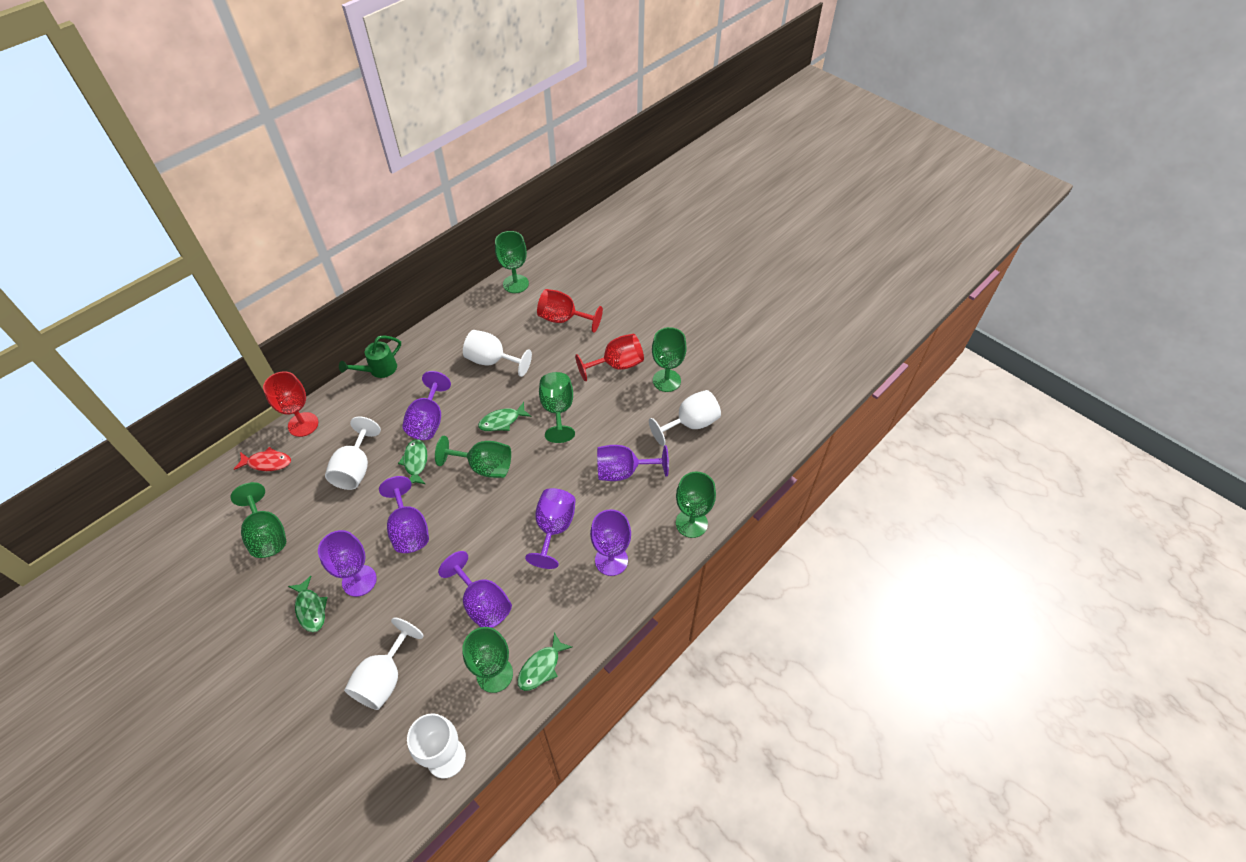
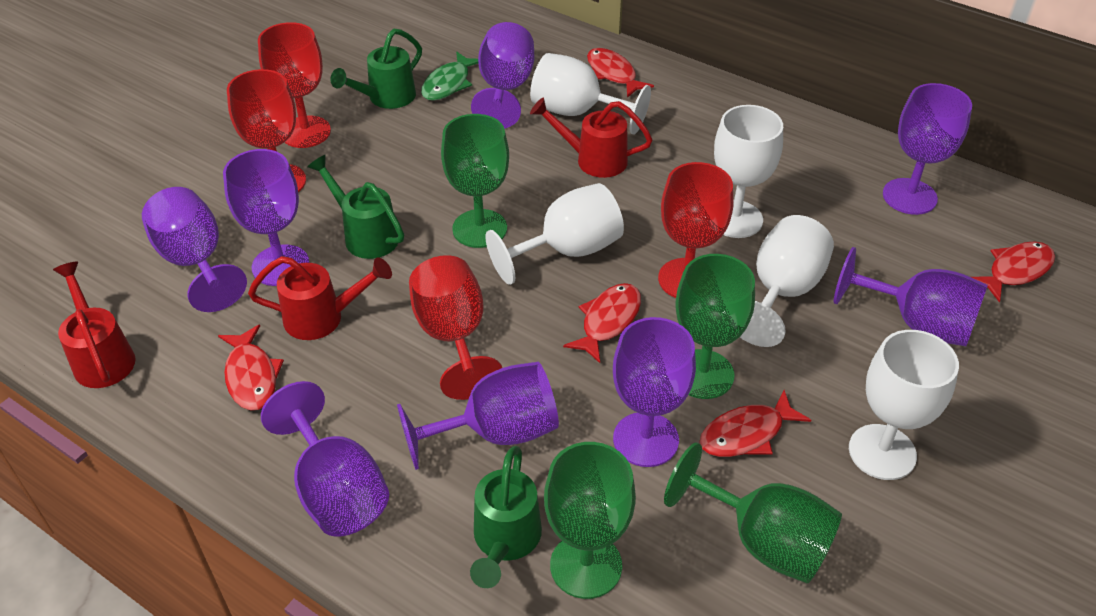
green fish: 4 -> 1
green goblet: 7 -> 4
green watering can: 1 -> 3
purple goblet: 7 -> 8
red fish: 1 -> 5
red goblet: 3 -> 4
red watering can: 0 -> 3

